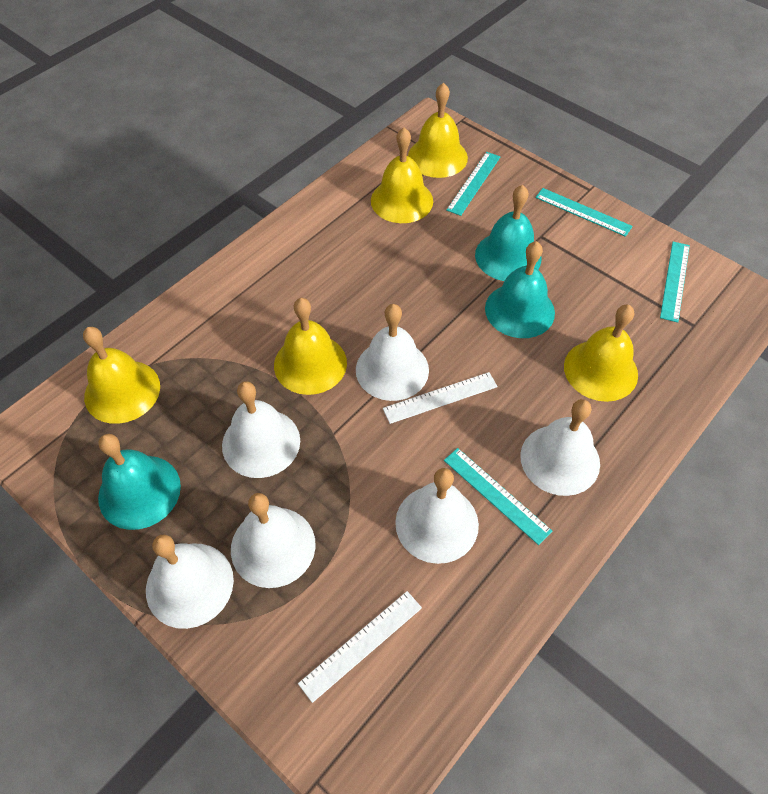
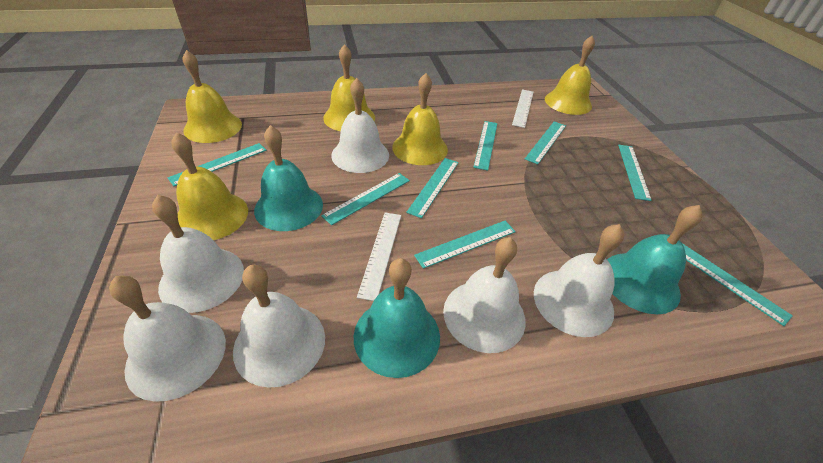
turquoise ruler: 4 -> 8

